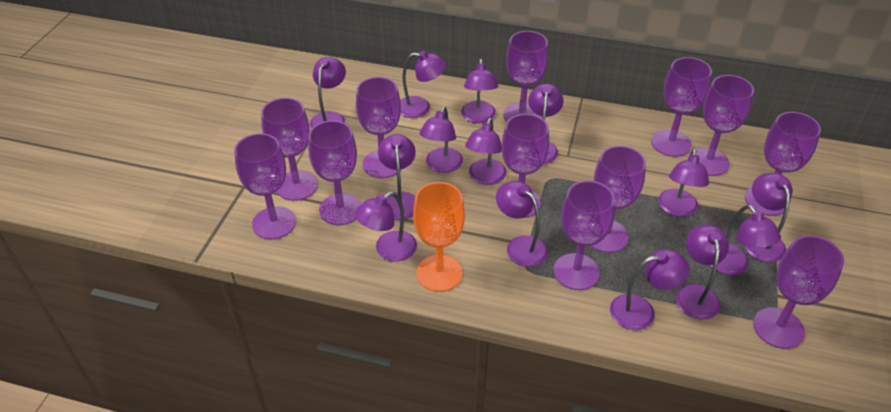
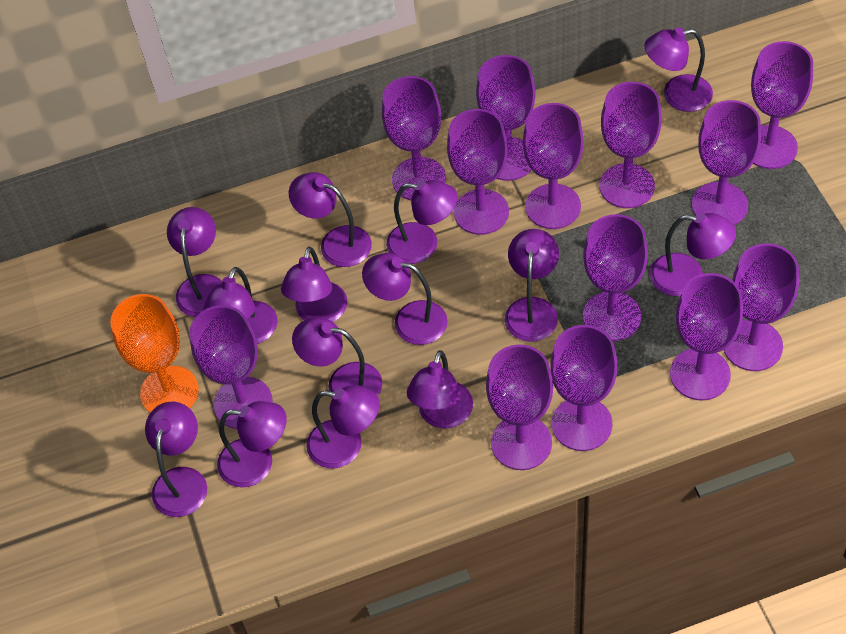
purple goblet: 12 -> 13

